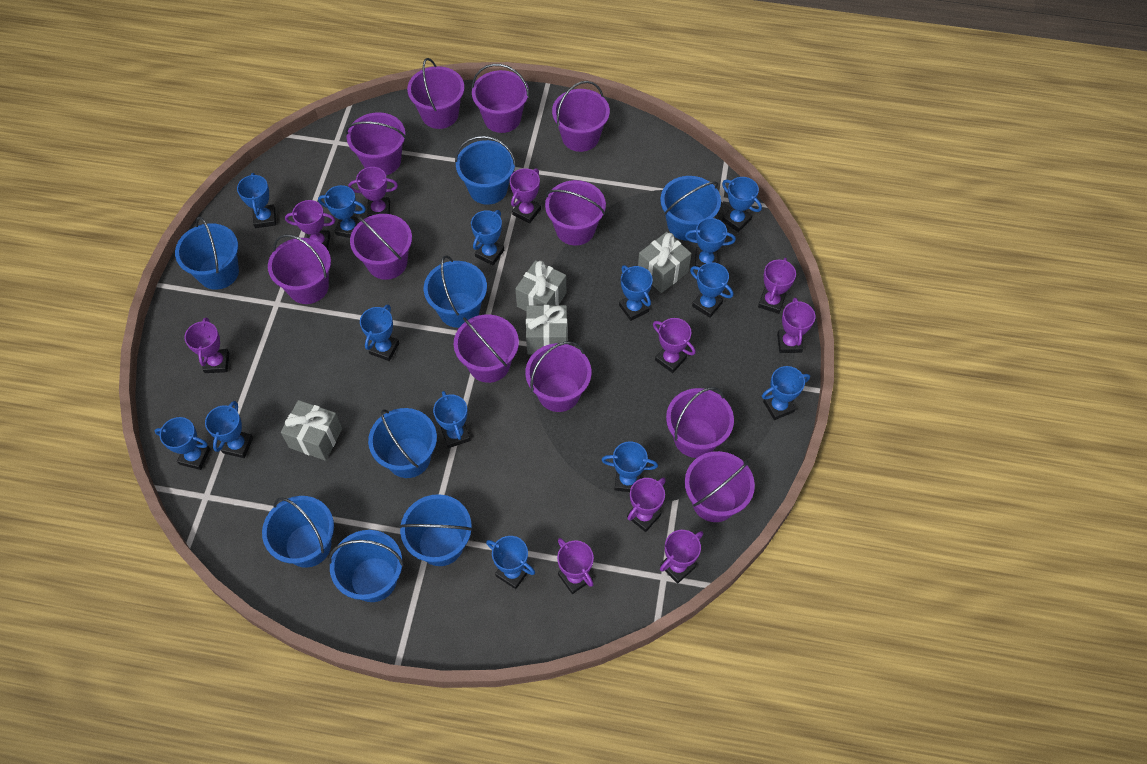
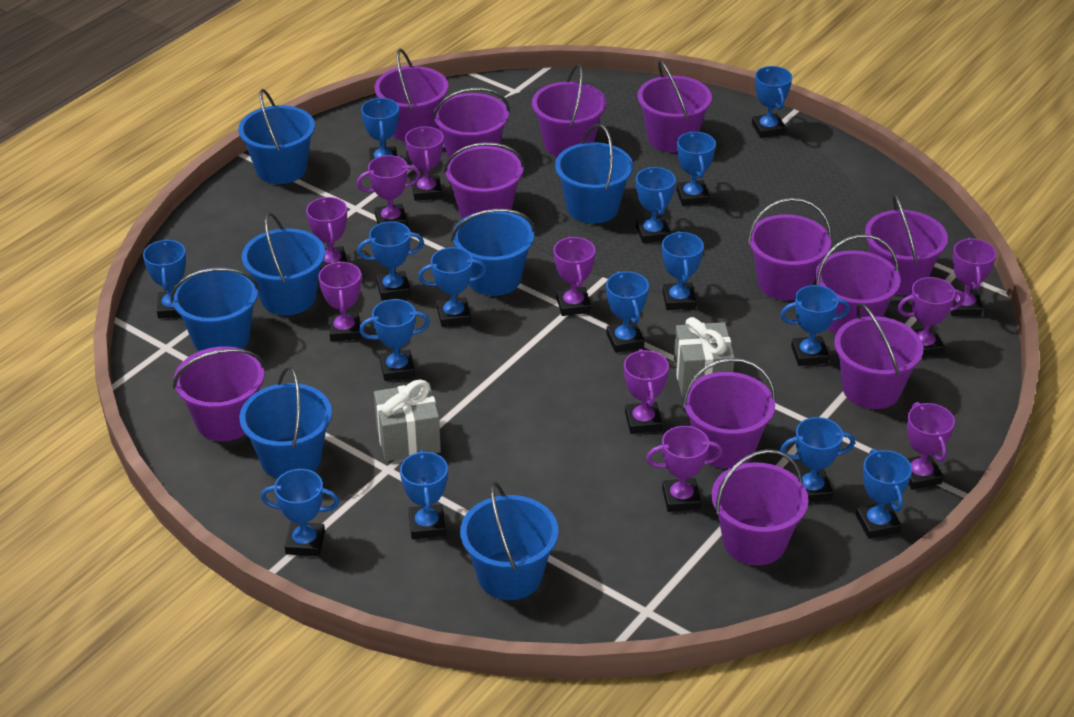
blue bucket: 8 -> 7
blue trophy: 14 -> 15
grey gift: 4 -> 2
purple bucket: 11 -> 12

